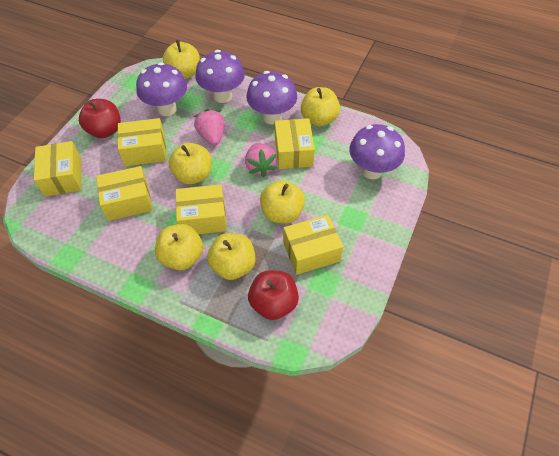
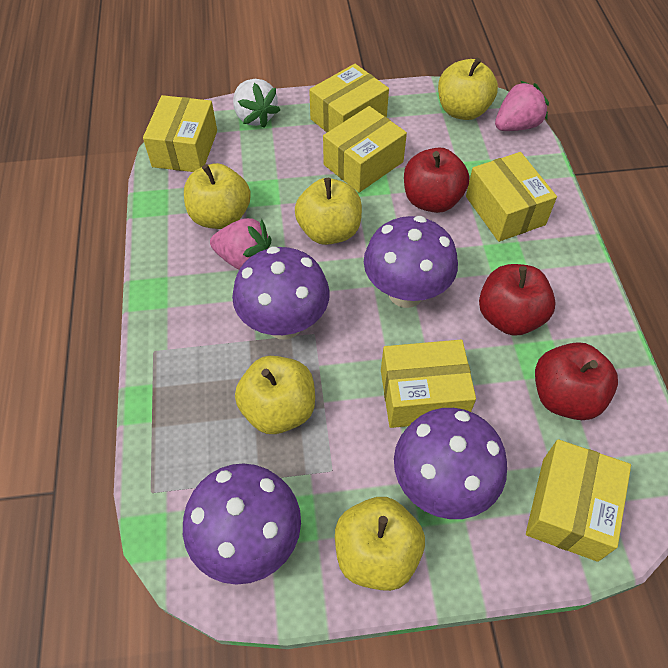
red apple: 2 -> 3
white strawberry: 0 -> 1
yellow apple: 6 -> 5

